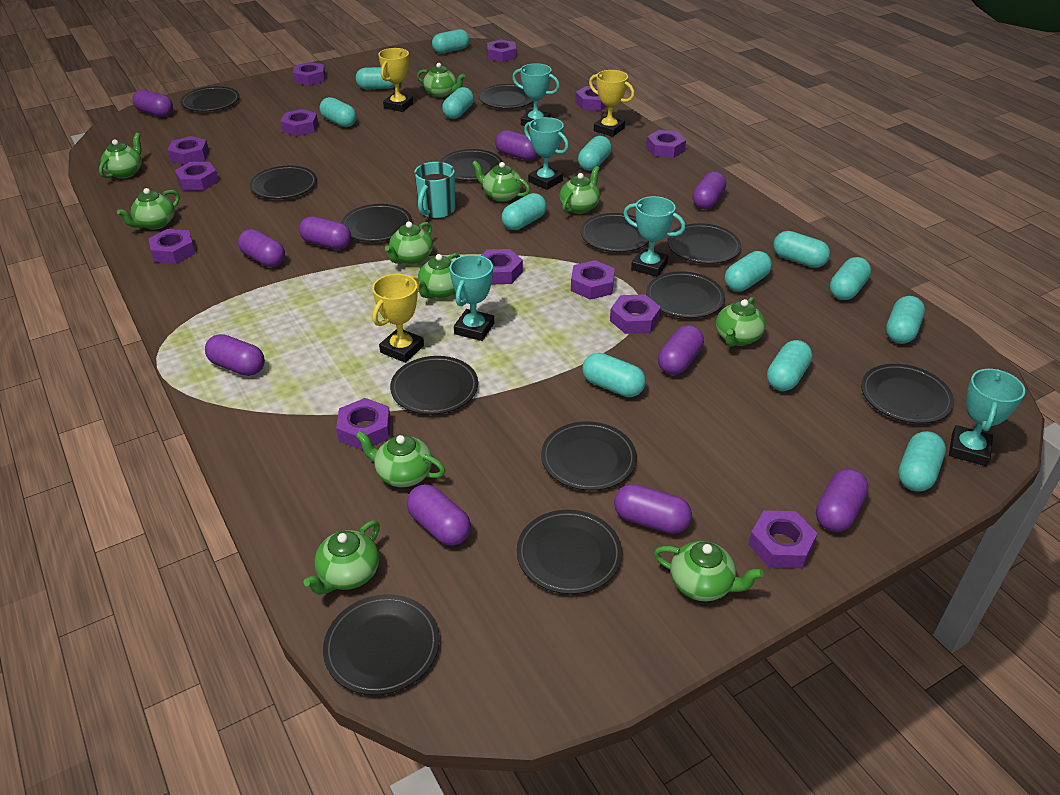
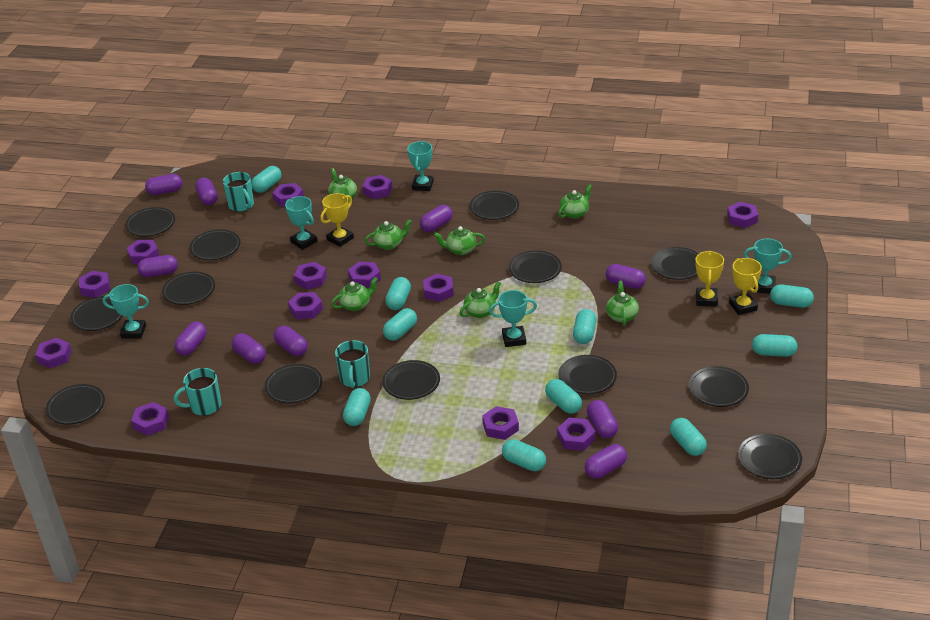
green teapot: 11 -> 7
turquoise capsule: 13 -> 10
turquoise mug: 1 -> 3

